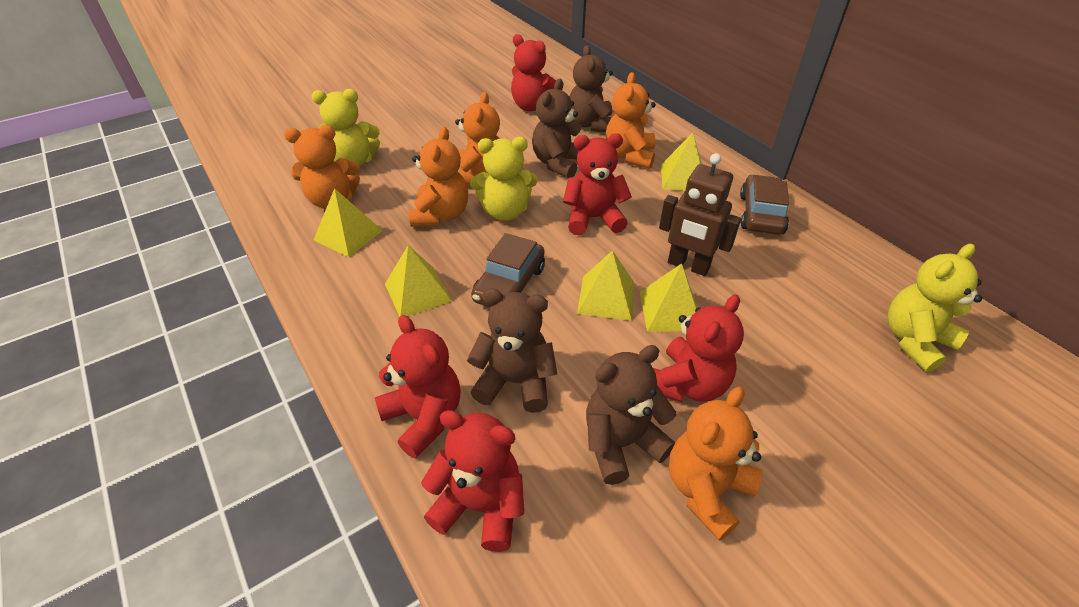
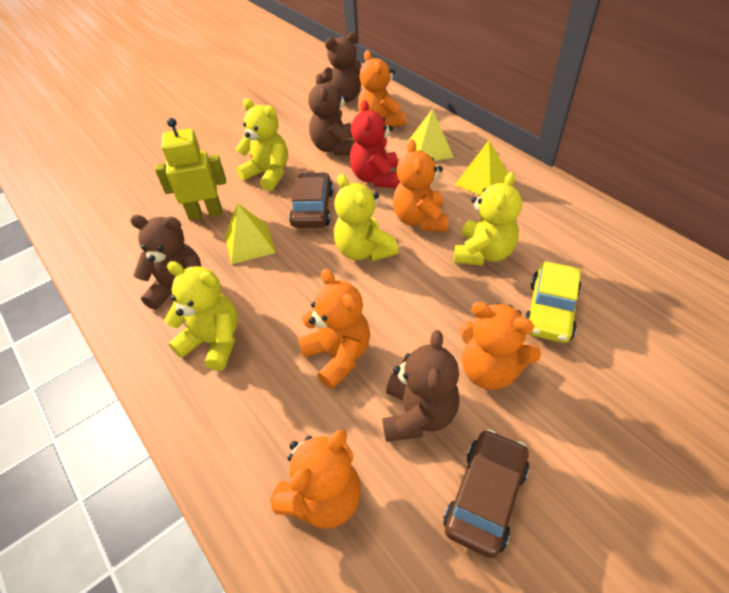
brown robot: 1 -> 0
red teddy bear: 5 -> 1
yellow car: 0 -> 1
yellow pyramid: 5 -> 3
yellow robot: 0 -> 1
yellow teddy bear: 3 -> 4

